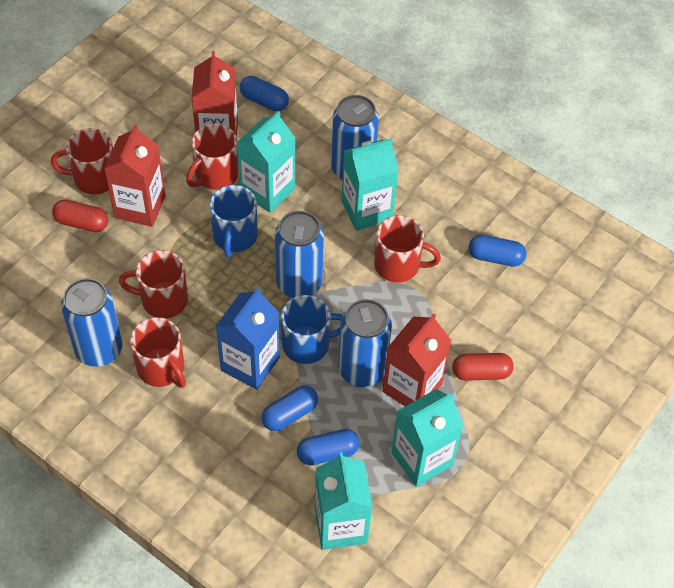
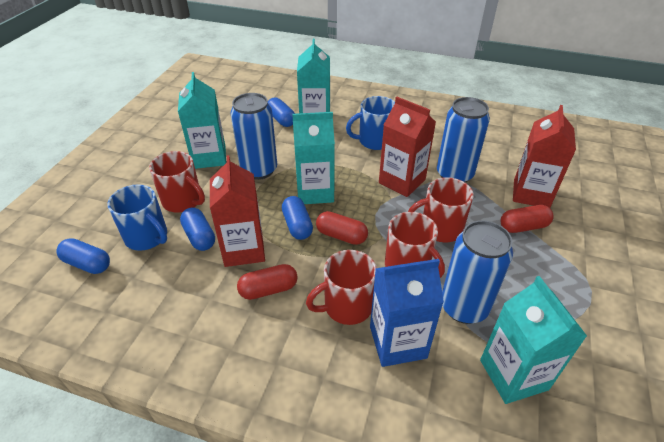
blue can: 4 -> 3
red capsule: 2 -> 3
red mug: 5 -> 4

